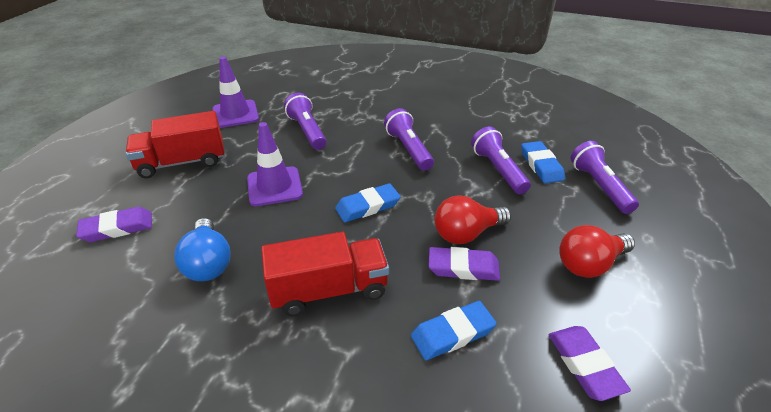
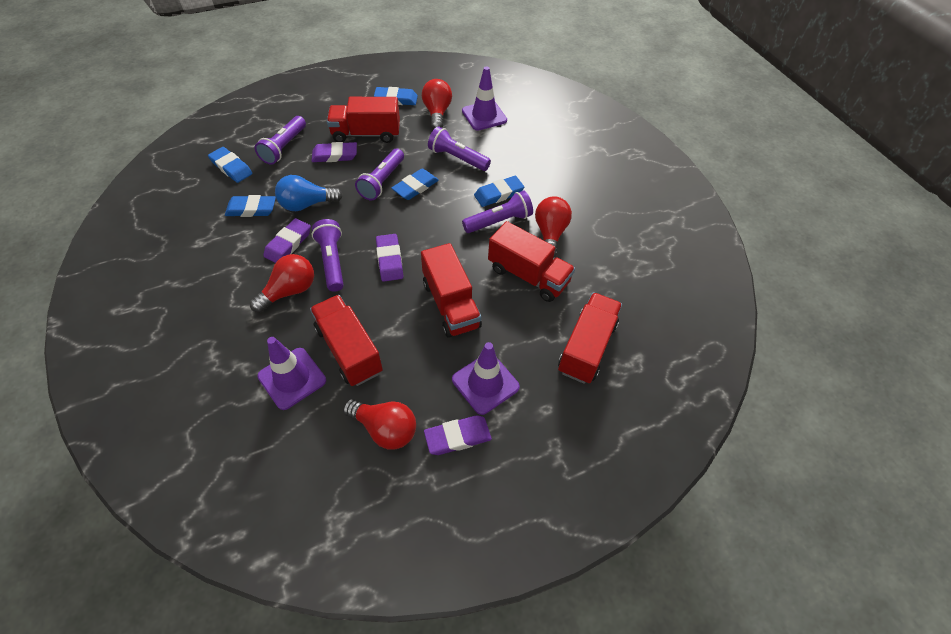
blue eraser: 3 -> 5
purple eraser: 3 -> 4
purple flashlight: 4 -> 5
purple traffic cone: 2 -> 3
red light bulb: 2 -> 4
red truck: 2 -> 5

